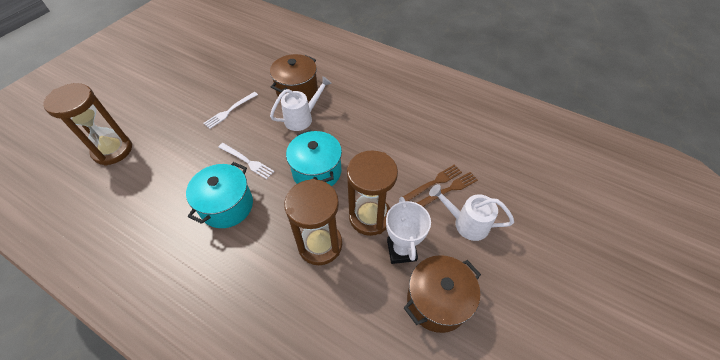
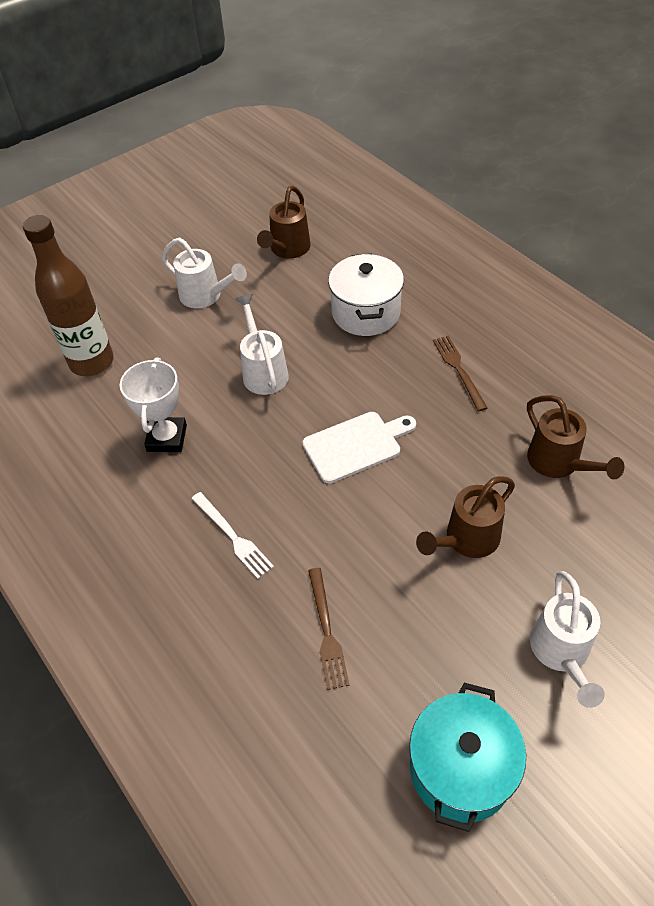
brown bottle: 0 -> 1
brown hourglass: 3 -> 0
brown pot: 2 -> 0
brown watering can: 0 -> 3
turquoise pot: 2 -> 1
white cutting board: 0 -> 1
white fork: 2 -> 1
white pot: 0 -> 1
white watering can: 2 -> 3

